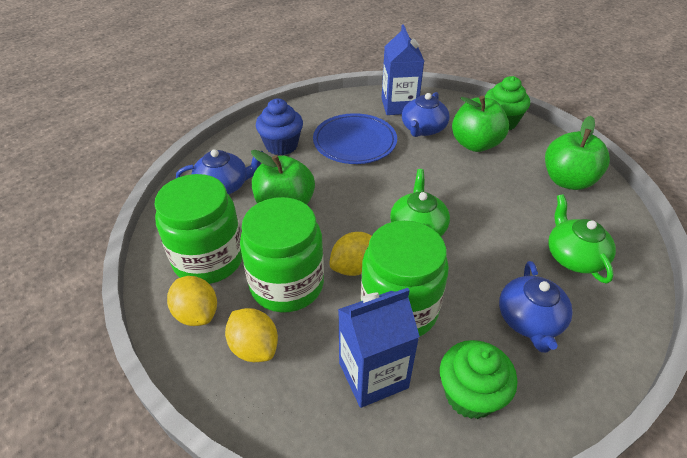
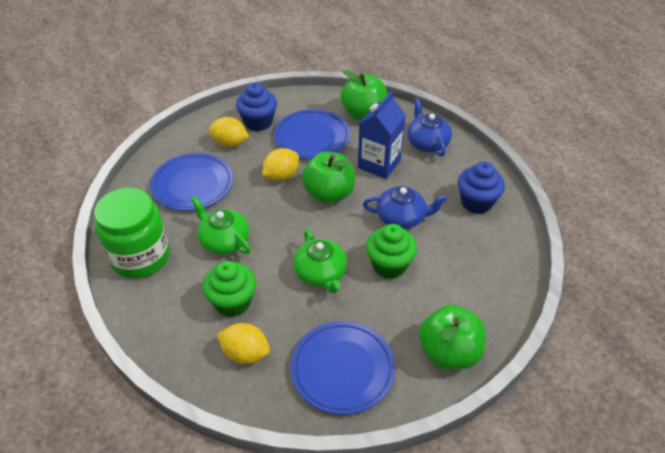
blue carton: 2 -> 1
blue cupcake: 1 -> 2
blue plate: 1 -> 3
blue teapot: 3 -> 2
green jar: 3 -> 1

